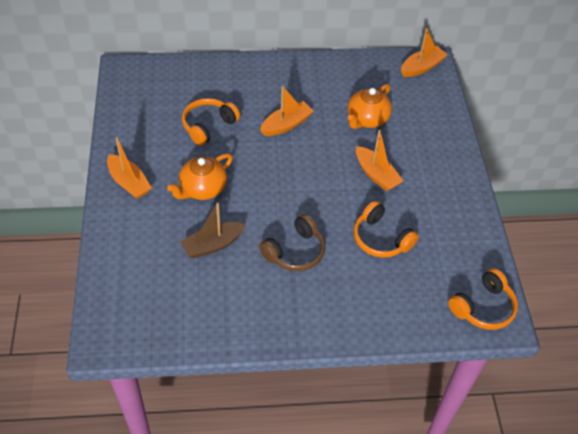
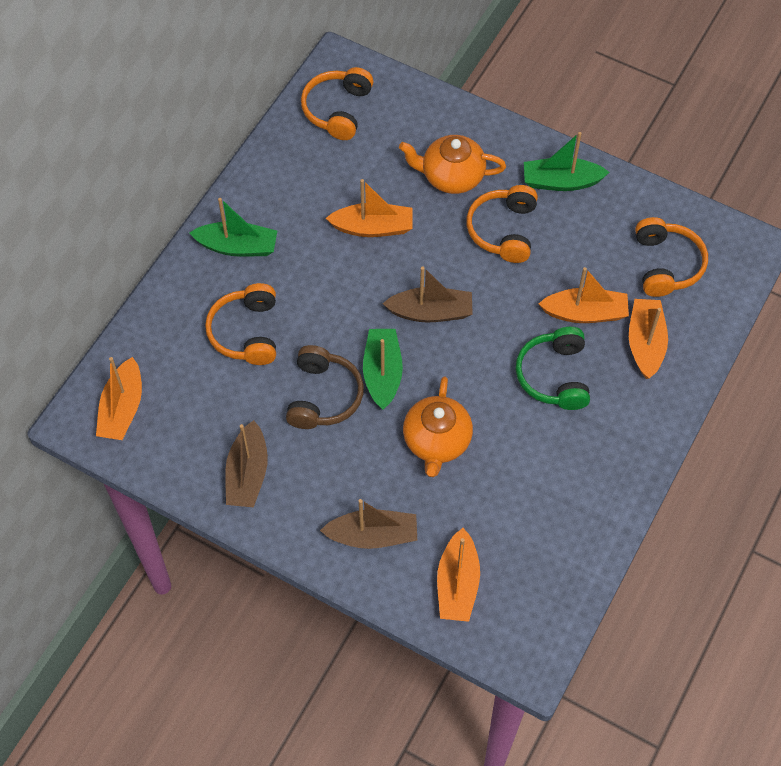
brown boat: 1 -> 3
green boat: 0 -> 3
green headphones: 0 -> 1
orange boat: 4 -> 5
orange headphones: 3 -> 4

